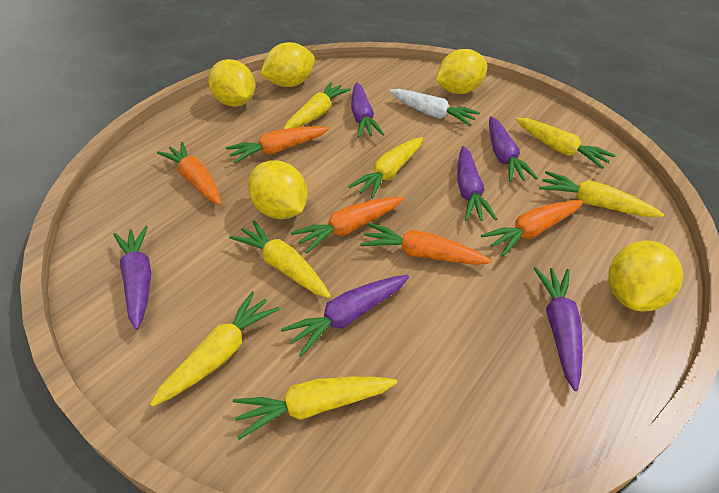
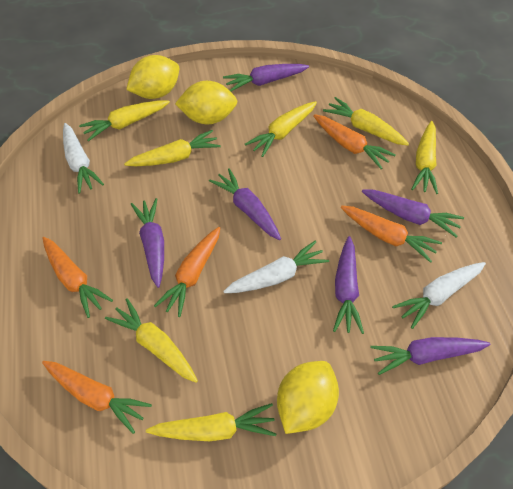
white carrot: 1 -> 3
yellow lemon: 5 -> 3

